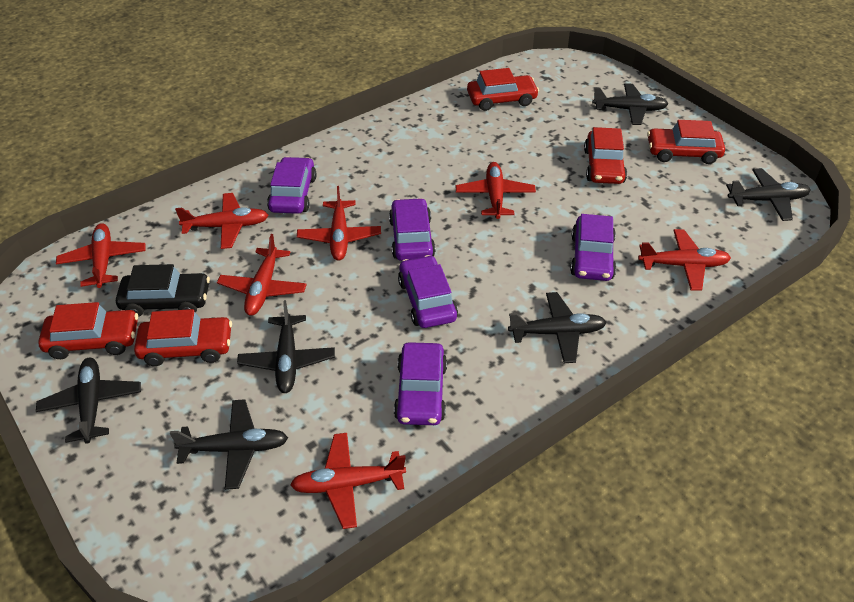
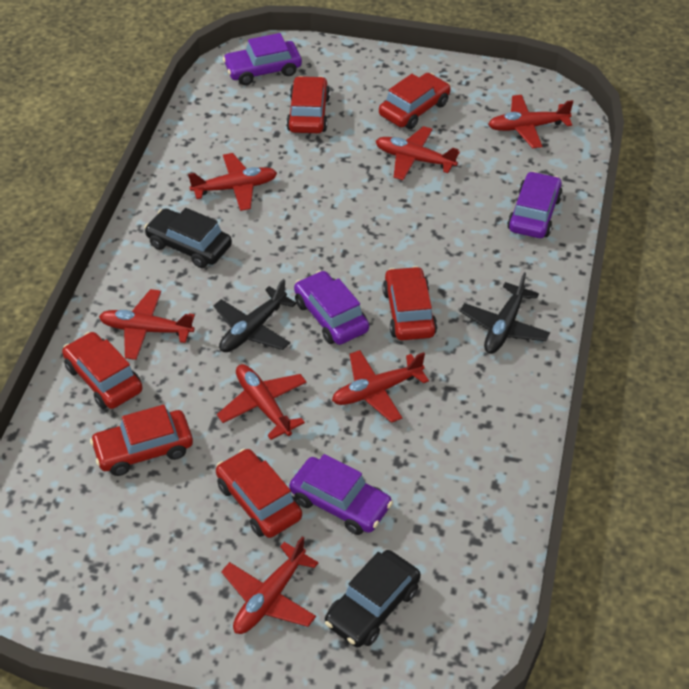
black car: 1 -> 2
black plane: 6 -> 2
purple car: 5 -> 4
red car: 5 -> 6

